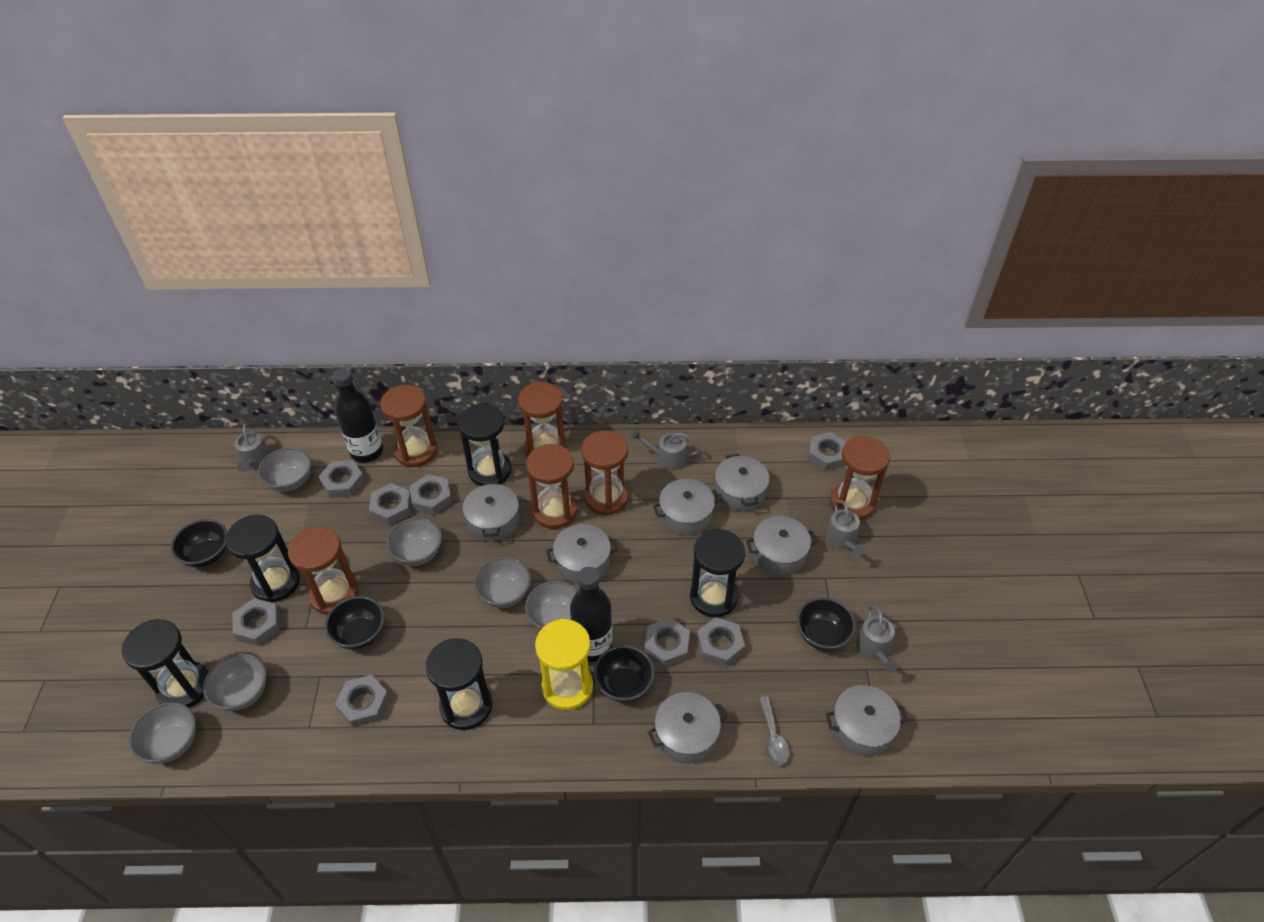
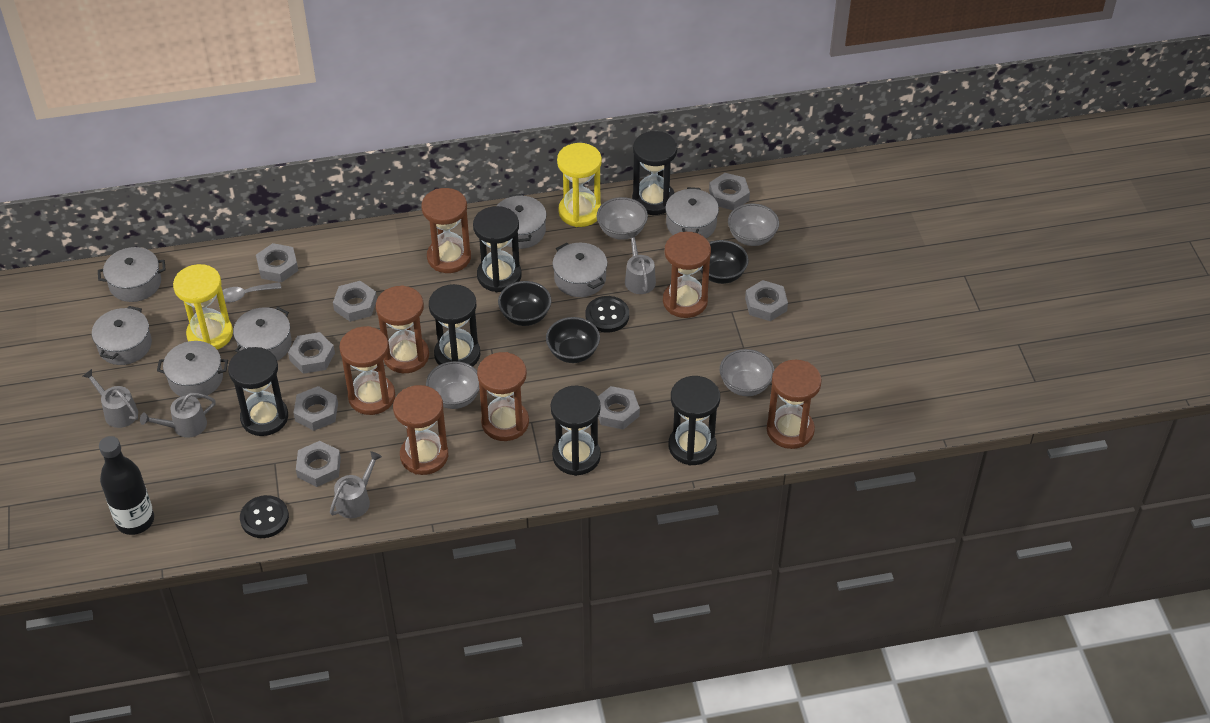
black bottle: 2 -> 1
black bowl: 4 -> 3
black button: 0 -> 2
black hourglass: 5 -> 6
brown hourglass: 6 -> 7
grey bowl: 6 -> 4
yellow hourglass: 1 -> 2

